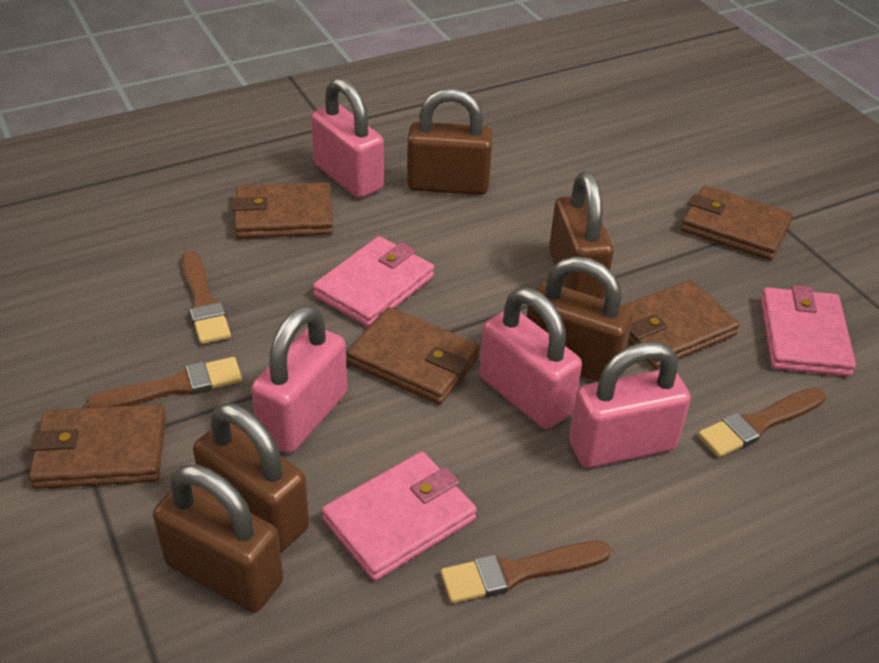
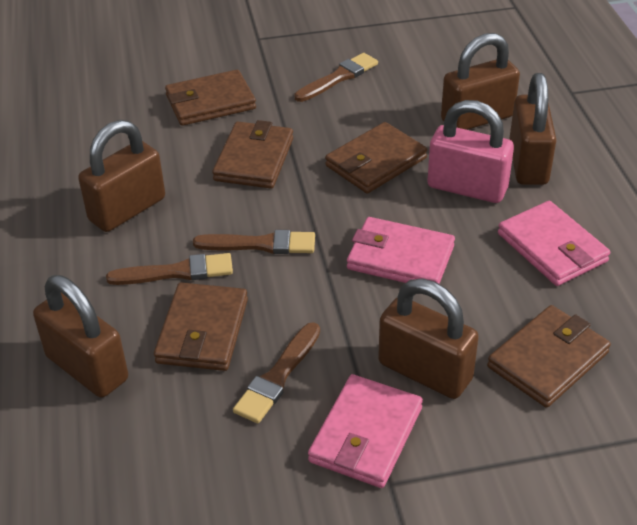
pink padlock: 4 -> 1

